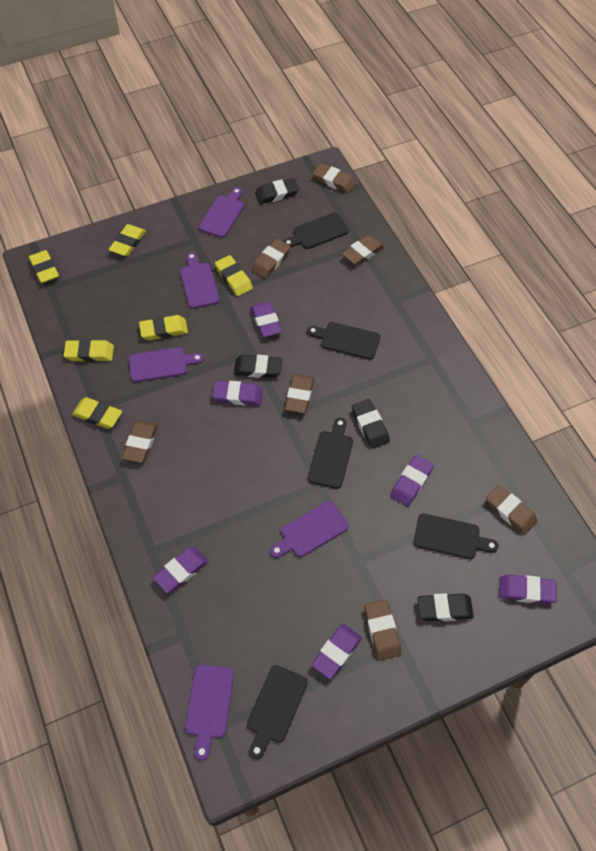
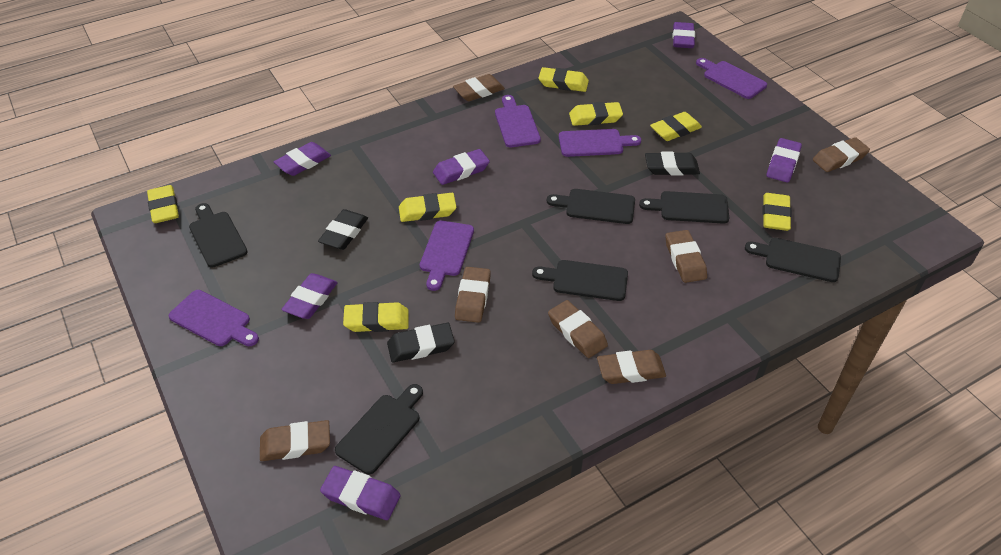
black cutting board: 5 -> 6
black eraser: 4 -> 3
yellow eraser: 6 -> 7

